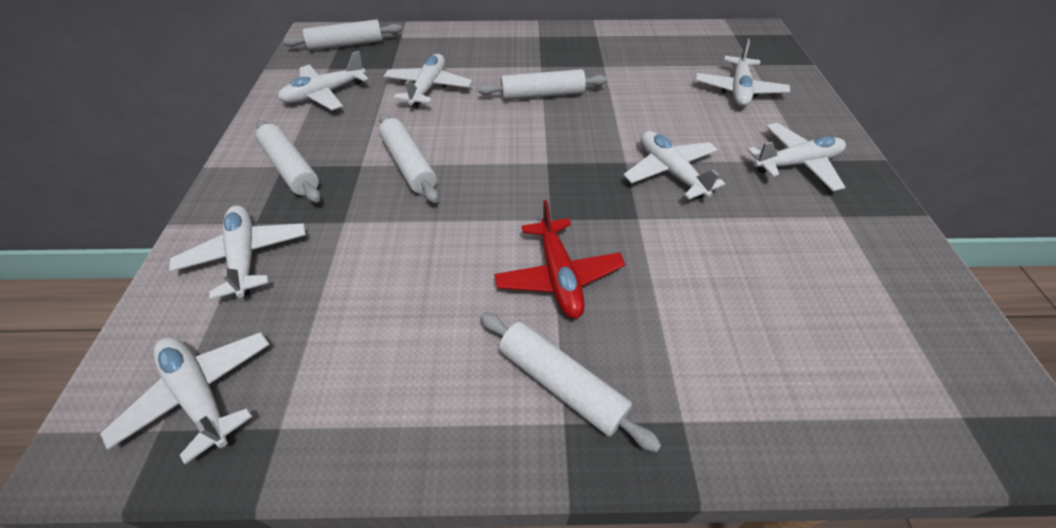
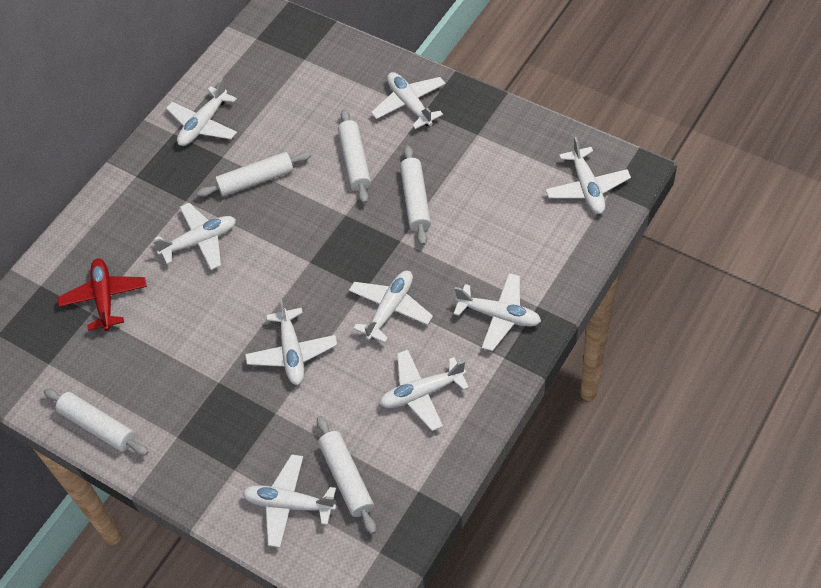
white plane: 7 -> 9

